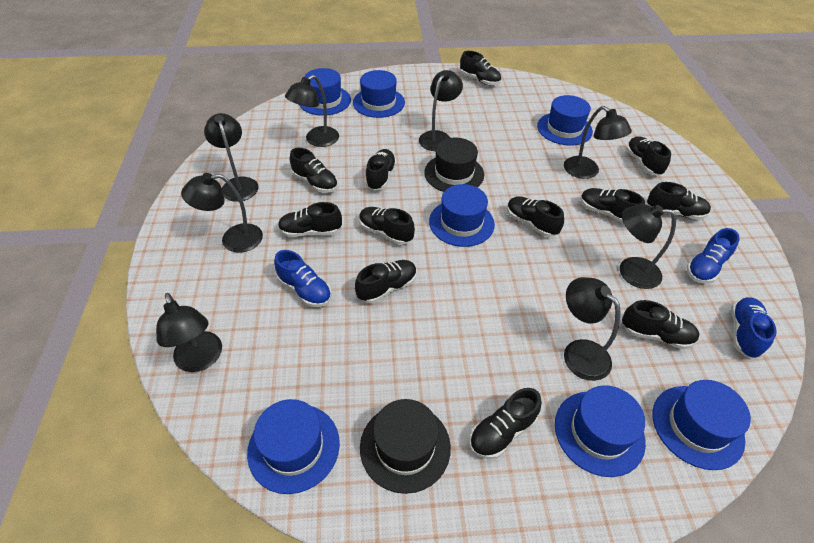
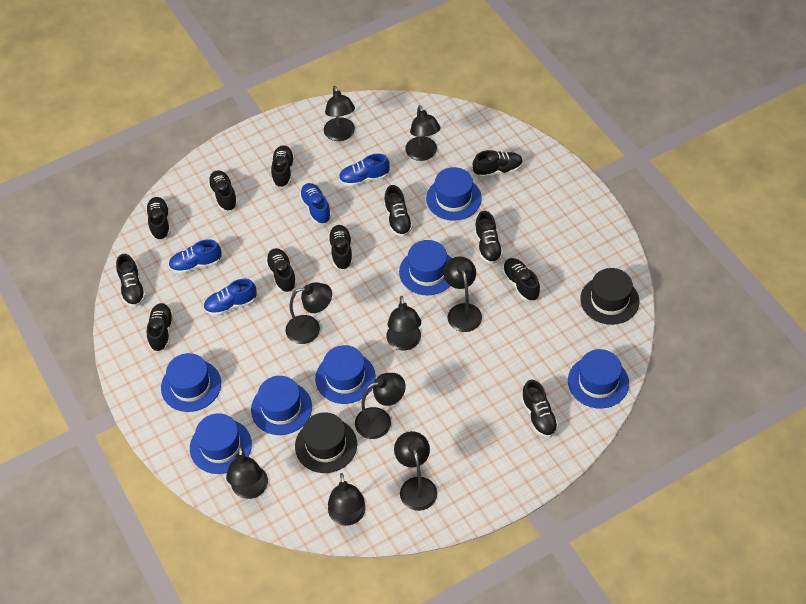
black lamp: 8 -> 9
blue shoe: 3 -> 4

